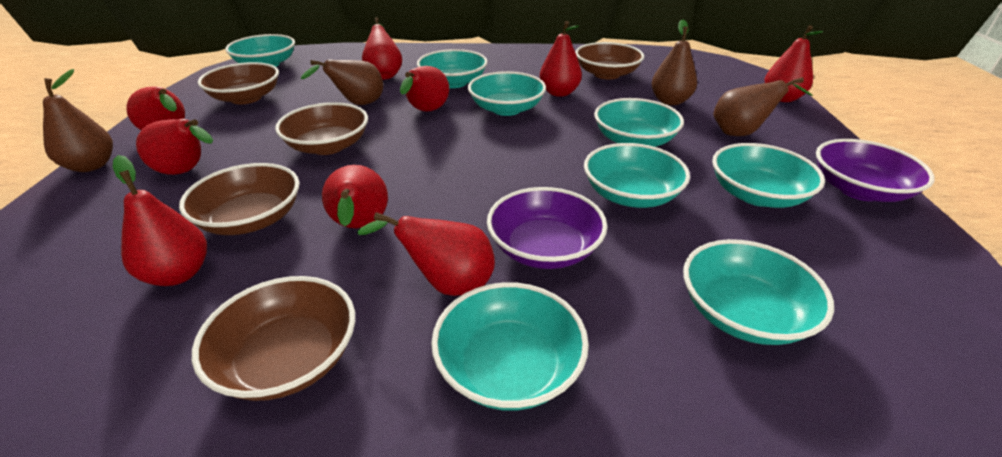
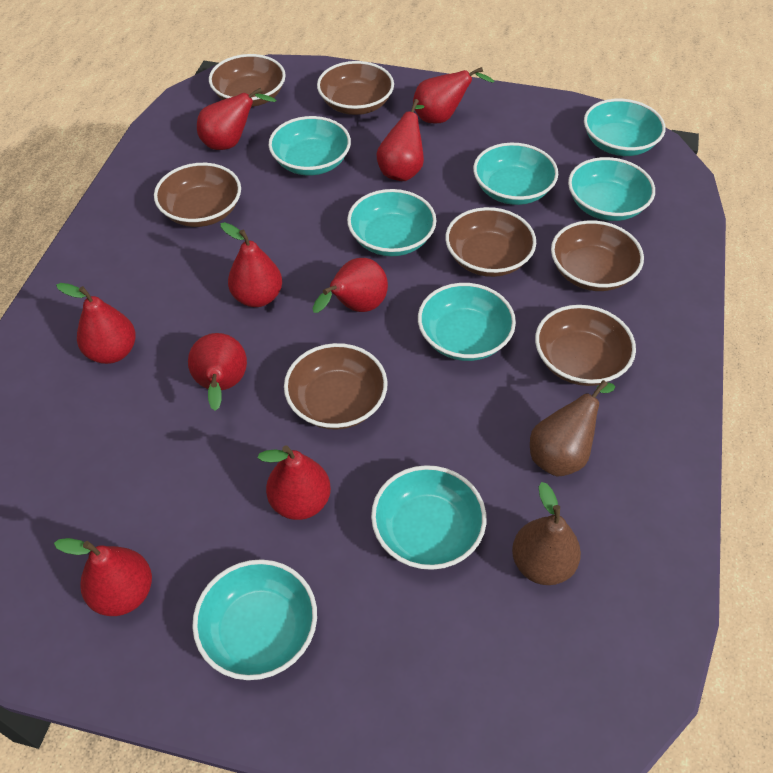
brown bowl: 5 -> 7
brown pear: 4 -> 2
purple bowl: 2 -> 0

